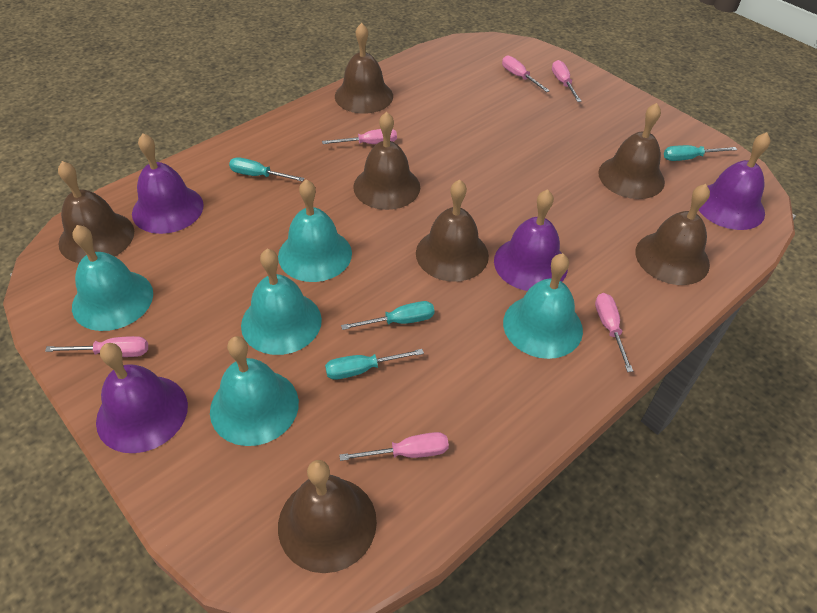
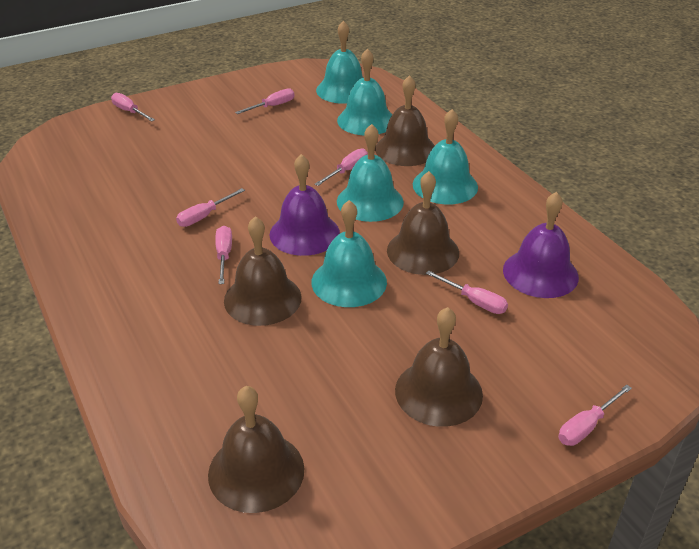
brown bell: 7 -> 5
pink screwdriver: 6 -> 7
purple bell: 4 -> 2
turquoise screwdriver: 4 -> 0

